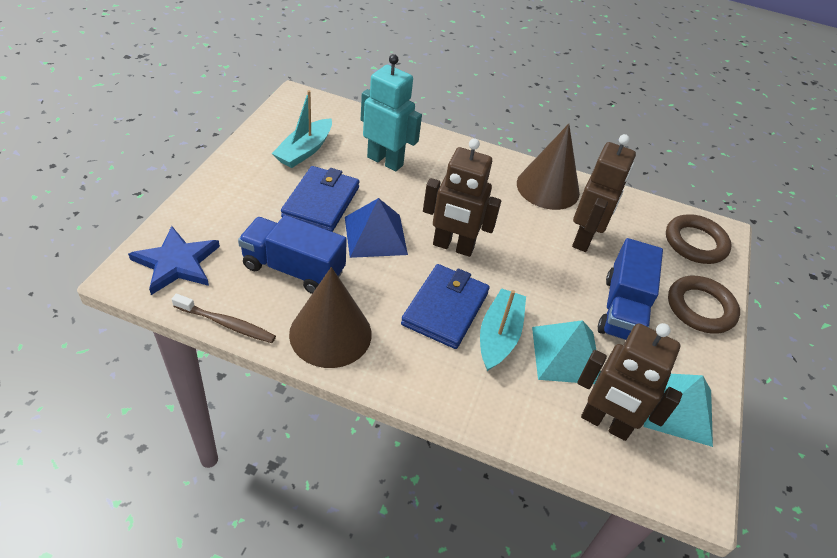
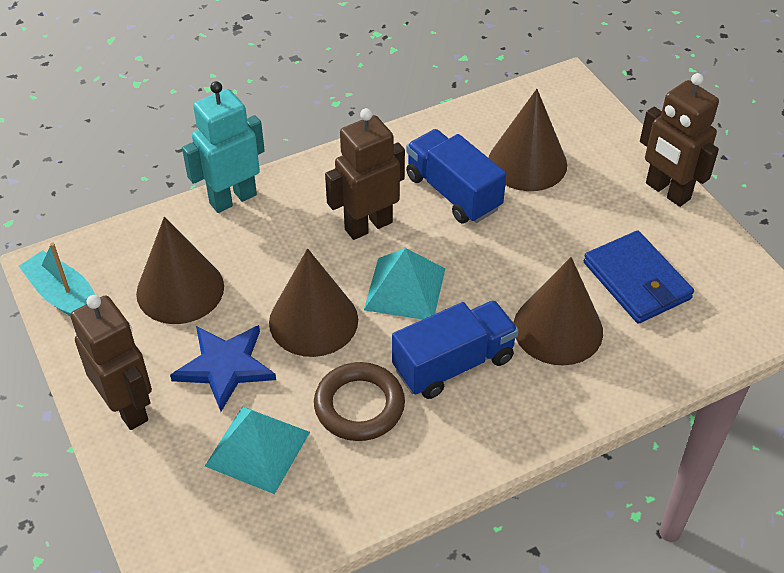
blue pyramid: 1 -> 0
blue wallet: 2 -> 1
brown cone: 2 -> 4
brown ring: 2 -> 1
brown toothbrush: 1 -> 0
turquoise boat: 2 -> 1

